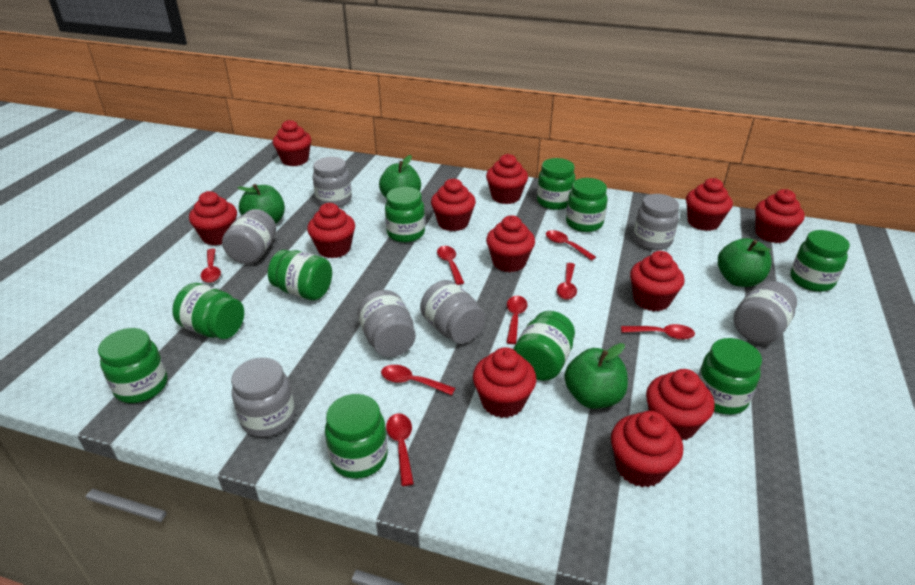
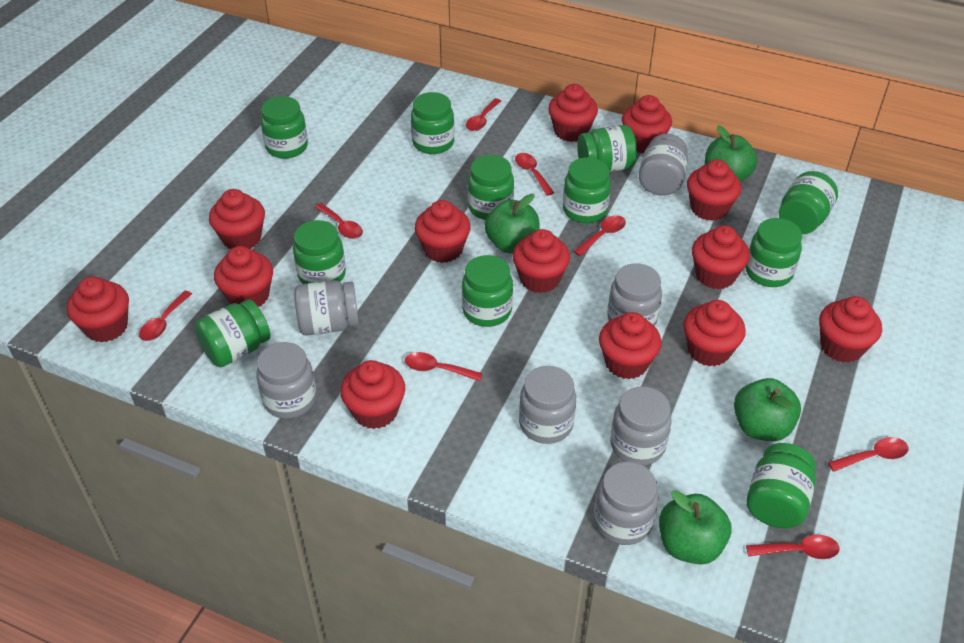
green jar: 10 -> 11
red cupcake: 12 -> 13

